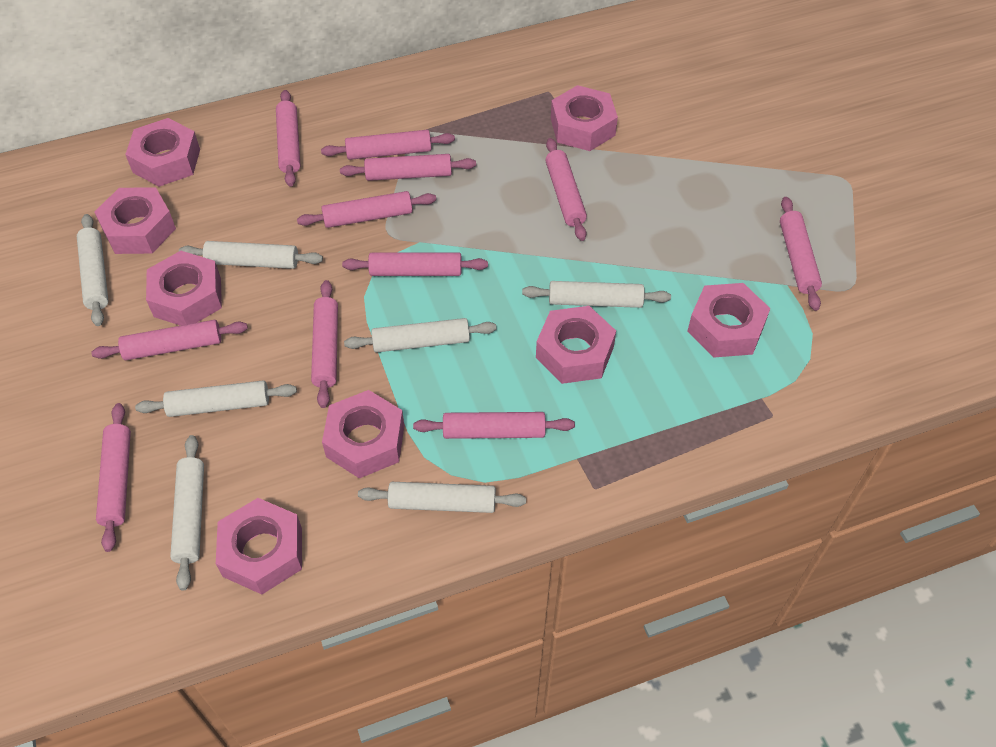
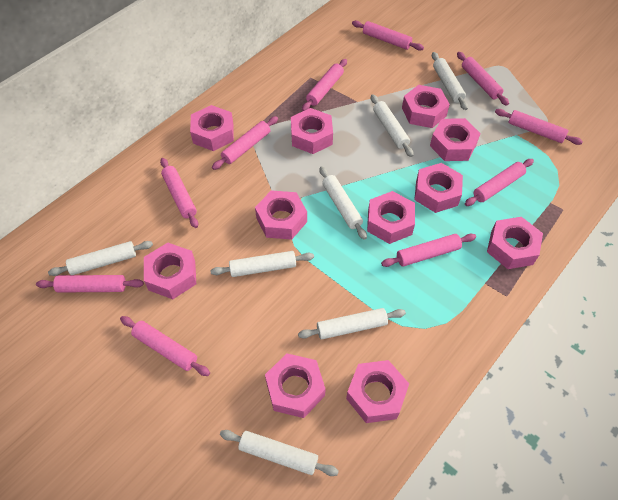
pink nut: 8 -> 11
pink rolling pin: 11 -> 10

